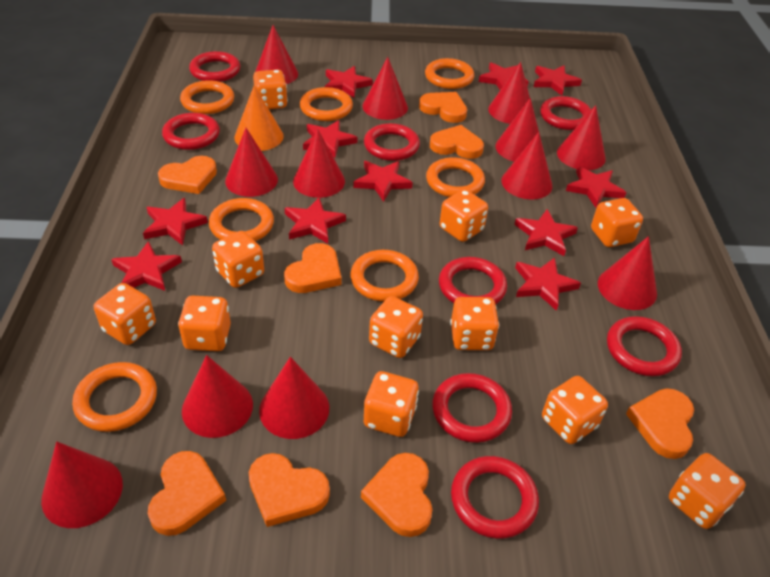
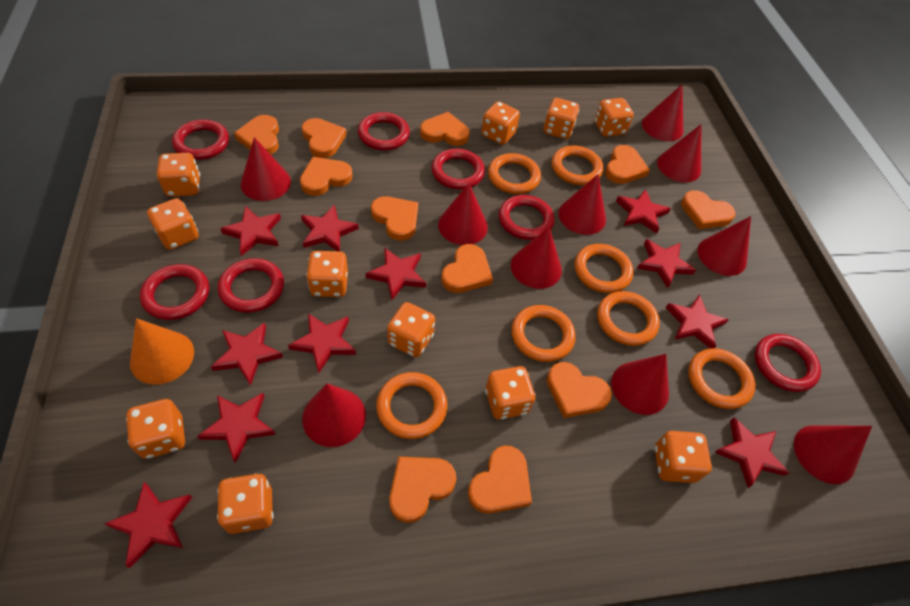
orange heart: 8 -> 11
red cone: 12 -> 10
red ring: 8 -> 7

